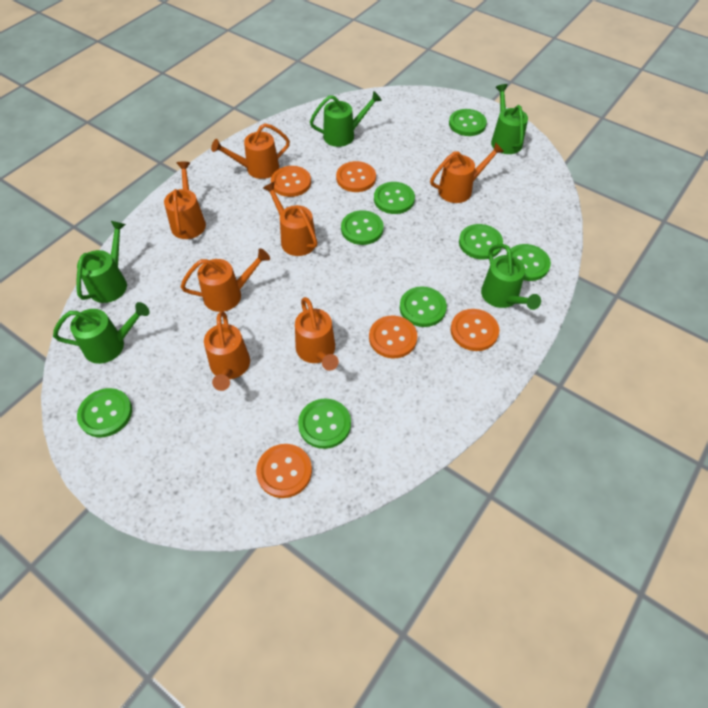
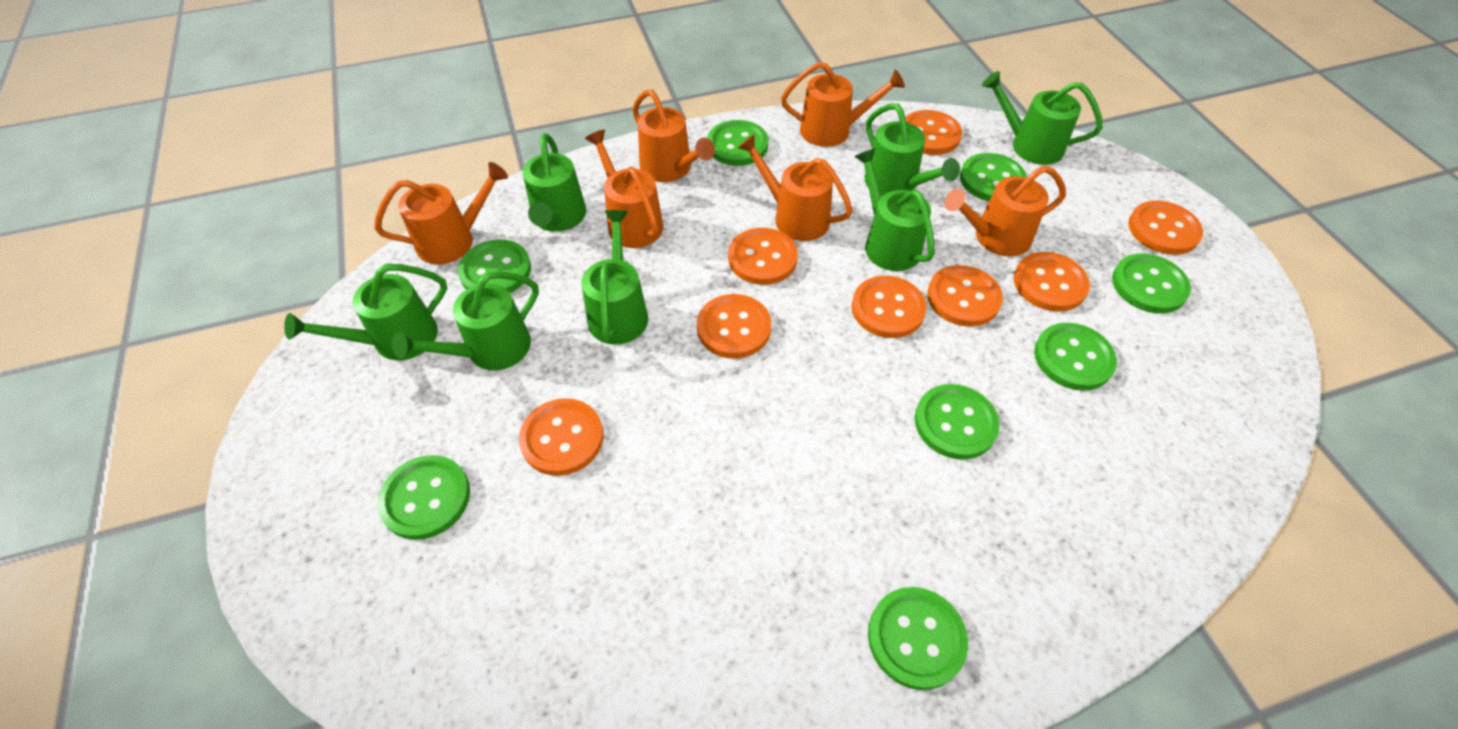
green watering can: 5 -> 7
orange button: 5 -> 8
orange watering can: 7 -> 6

